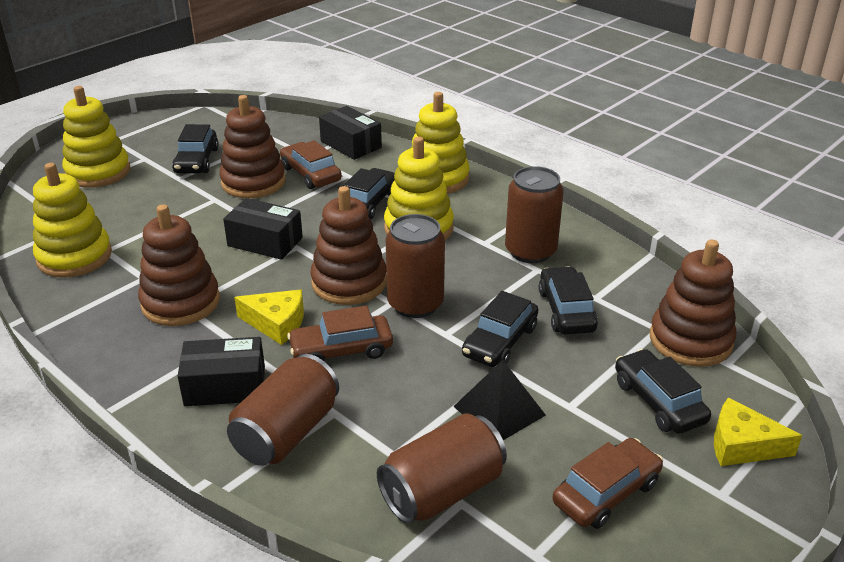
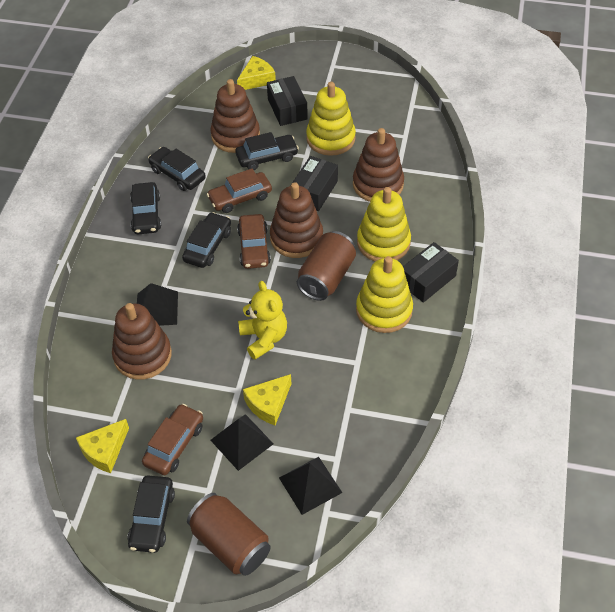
black pyramid: 1 -> 3
brown can: 4 -> 2
yellow cheese: 2 -> 3
yellow stacking toy: 4 -> 3
yellow teddy bear: 0 -> 1

